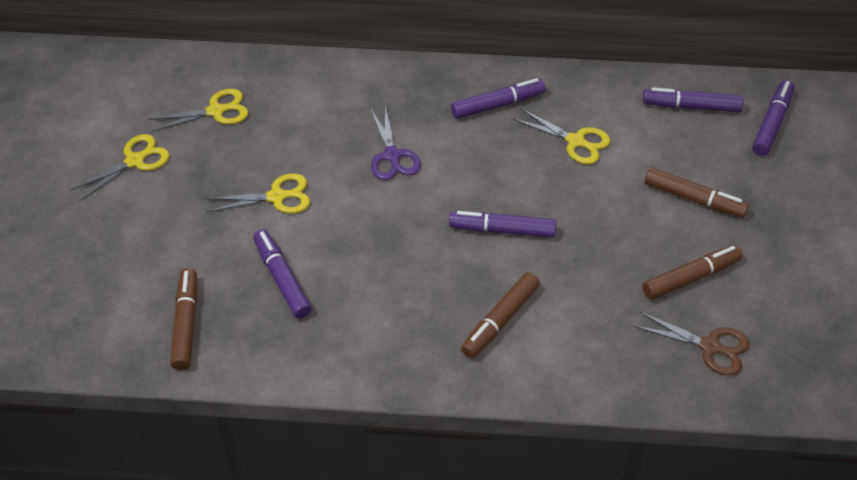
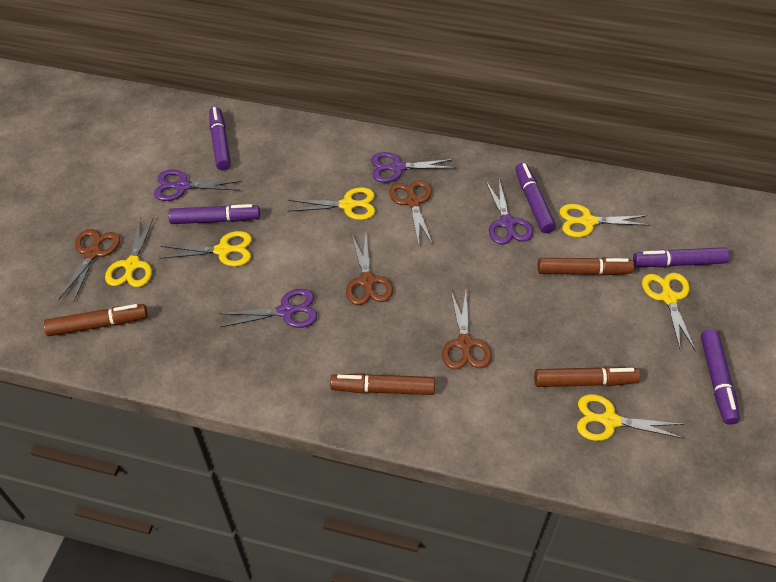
brown scissors: 1 -> 4
purple scissors: 1 -> 4
yellow scissors: 4 -> 6

